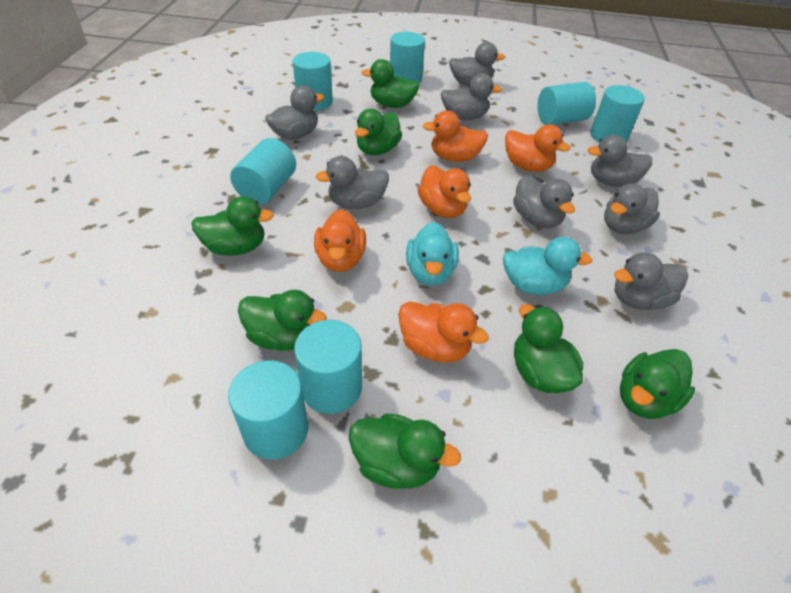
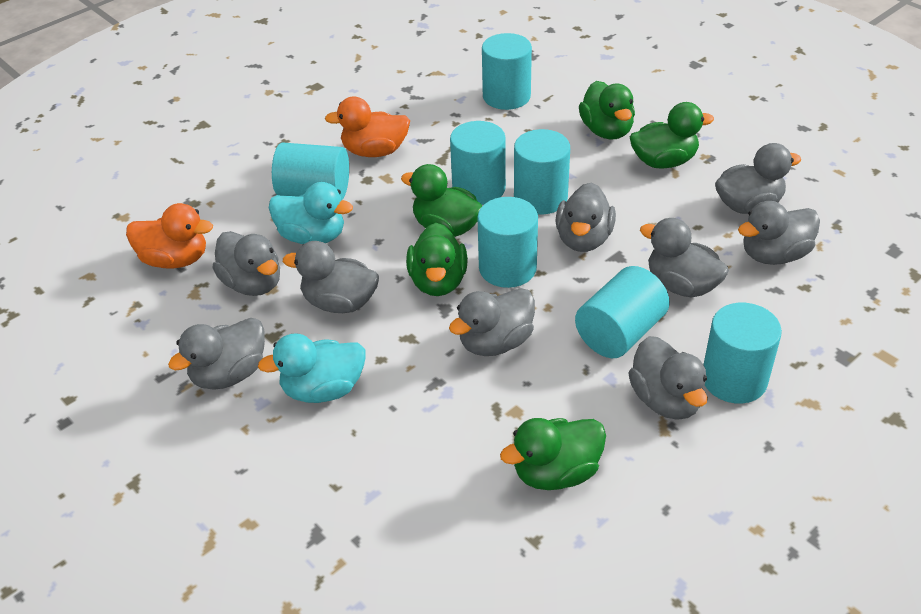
green duck: 7 -> 5
grey duck: 8 -> 9
orange duck: 5 -> 2

